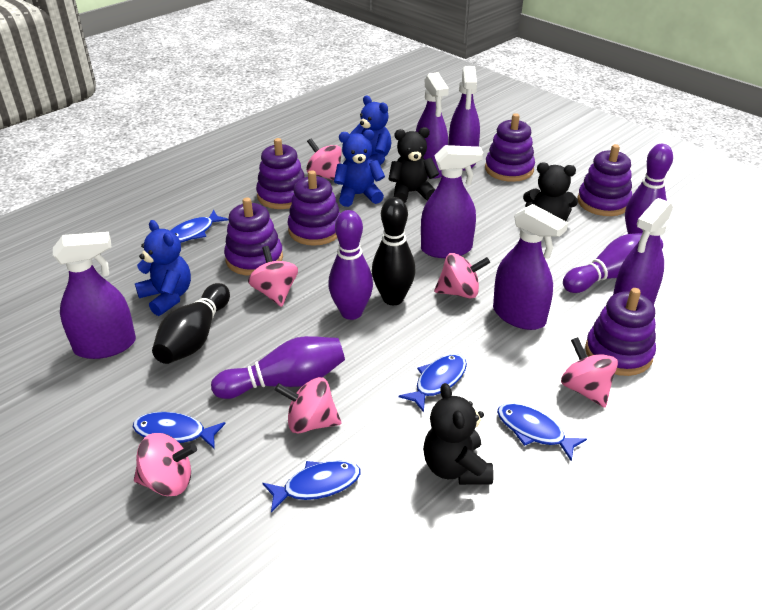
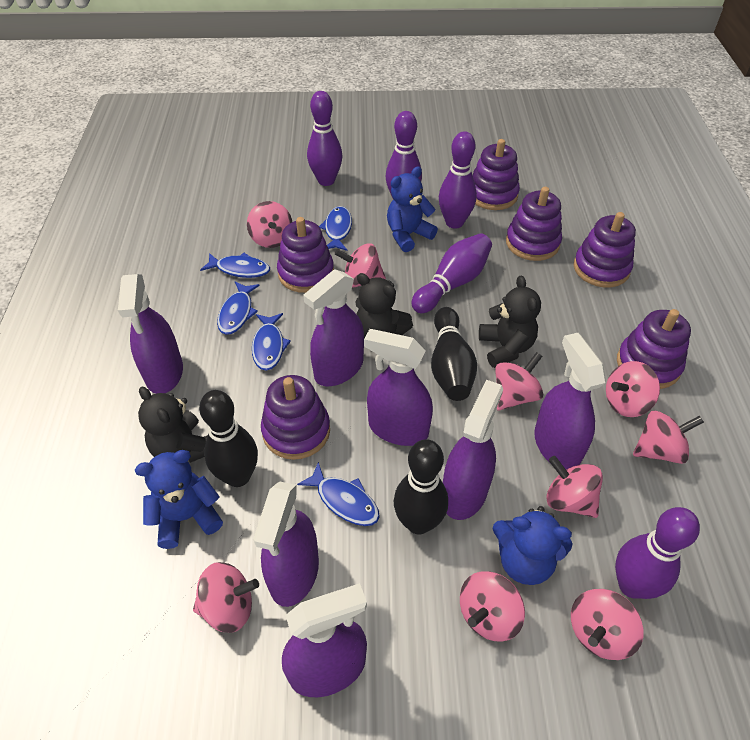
black bowling pin: 2 -> 3
pink spinning top: 6 -> 9
purple bowling pin: 4 -> 5
purple spray bottle: 6 -> 7

